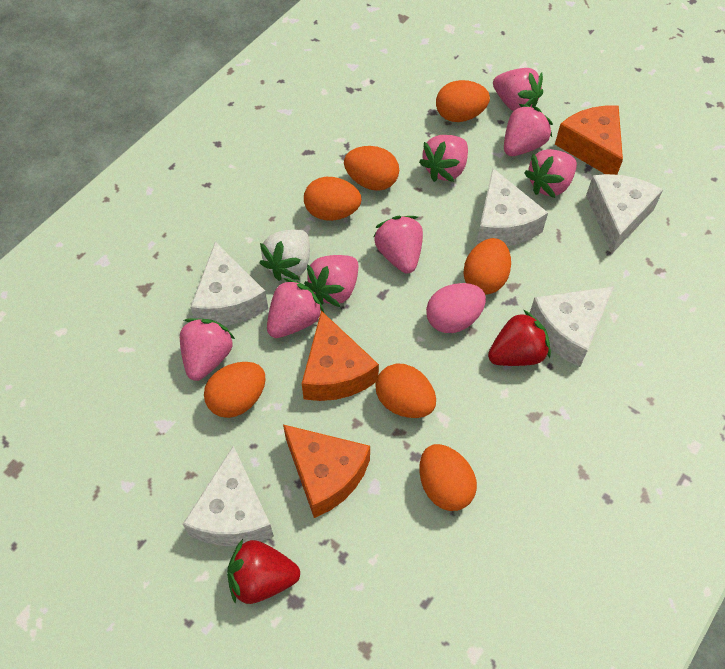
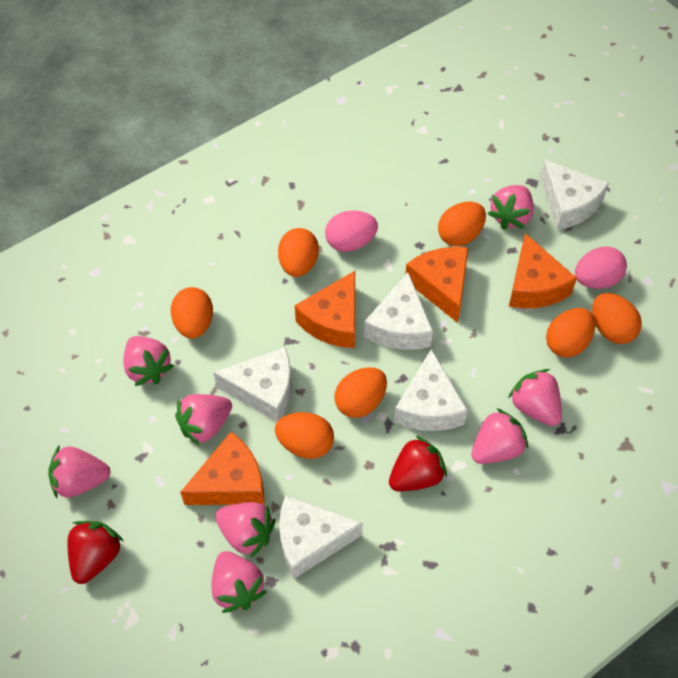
orange cheese: 3 -> 4
pink egg: 1 -> 2
white strawberry: 1 -> 0

